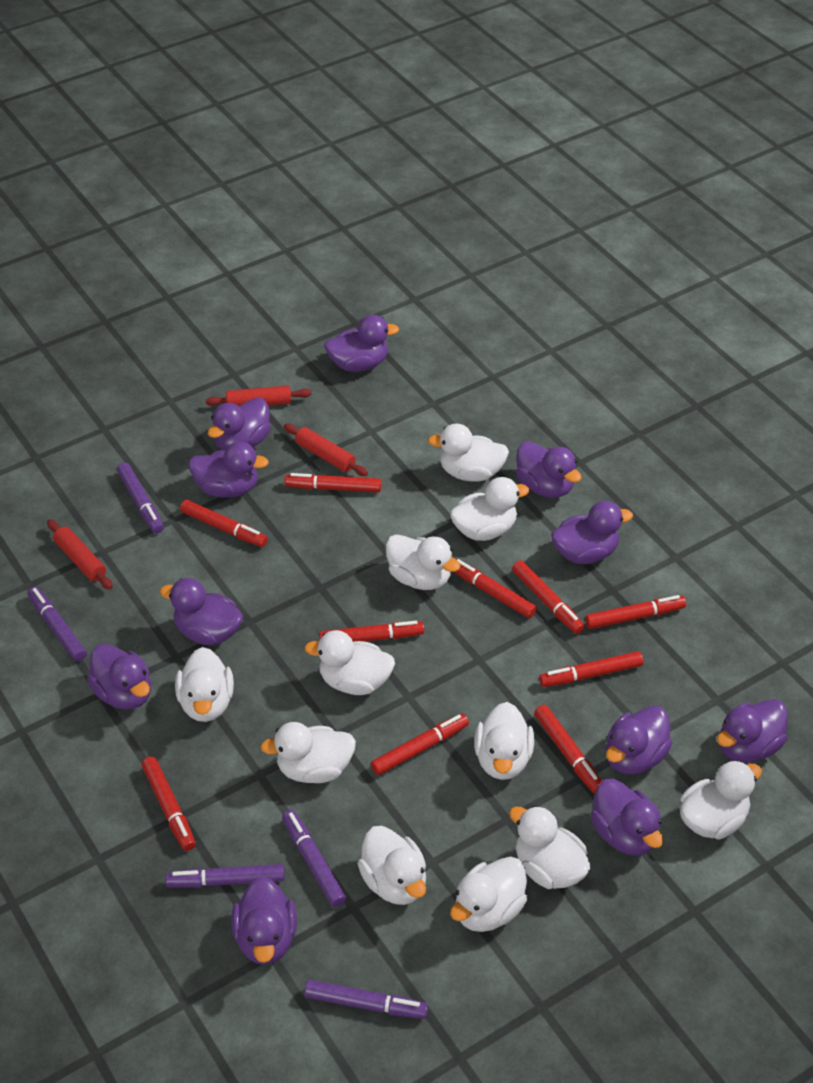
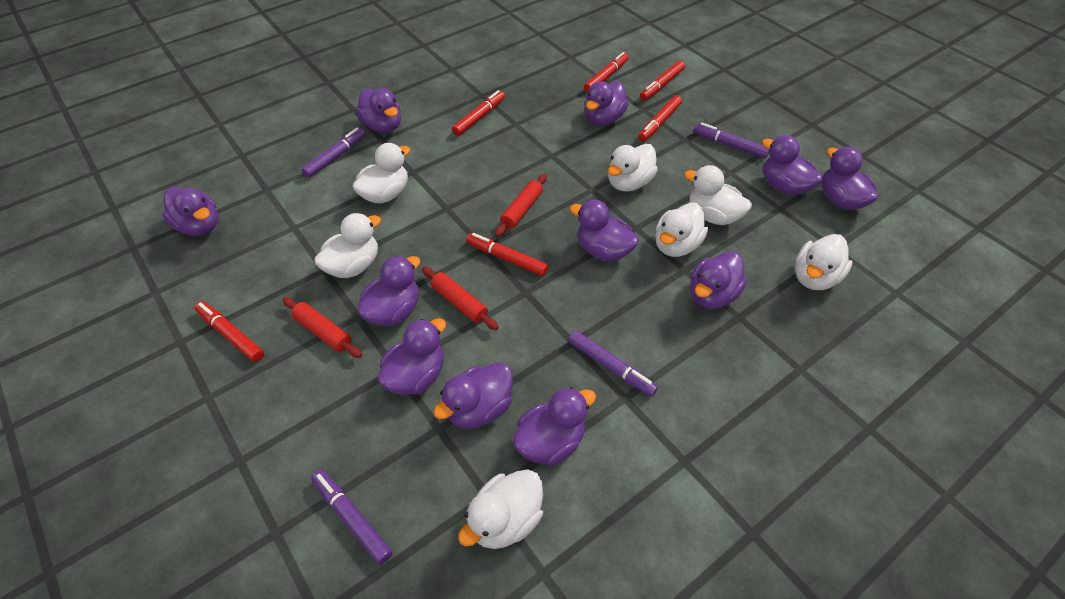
purple marker: 5 -> 4
red marker: 10 -> 6
white duck: 11 -> 7

